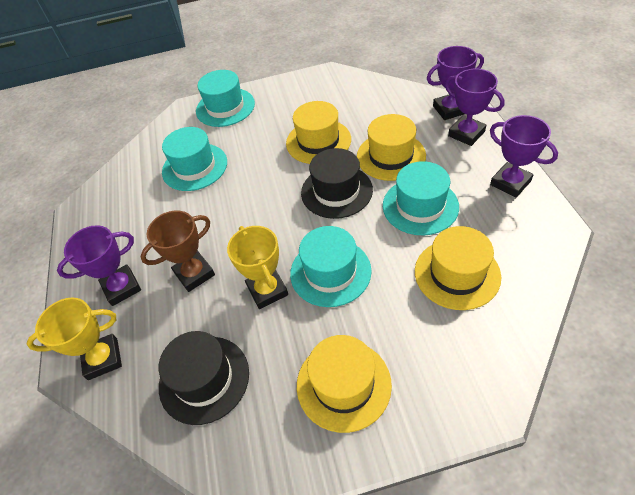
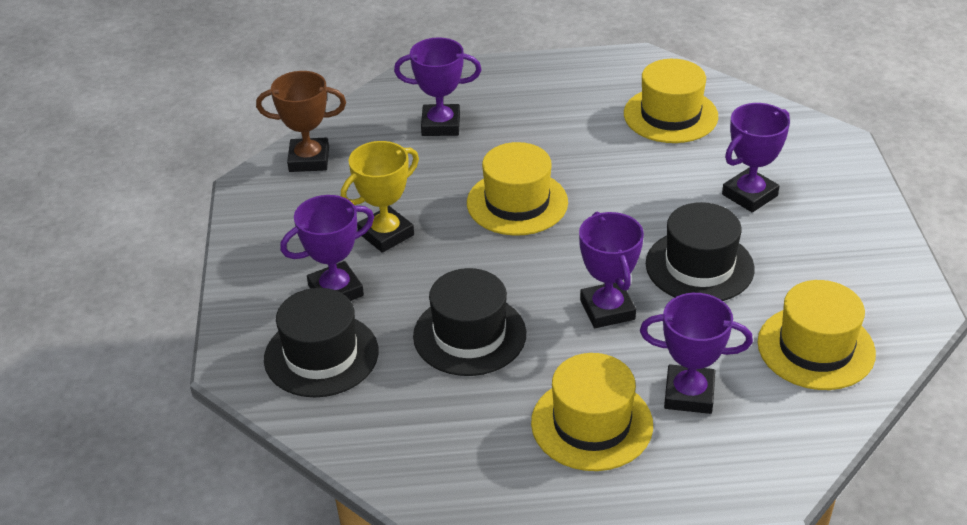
black hat: 2 -> 3
purple trophy: 4 -> 5
turquoise hat: 4 -> 0
yellow trophy: 2 -> 1

